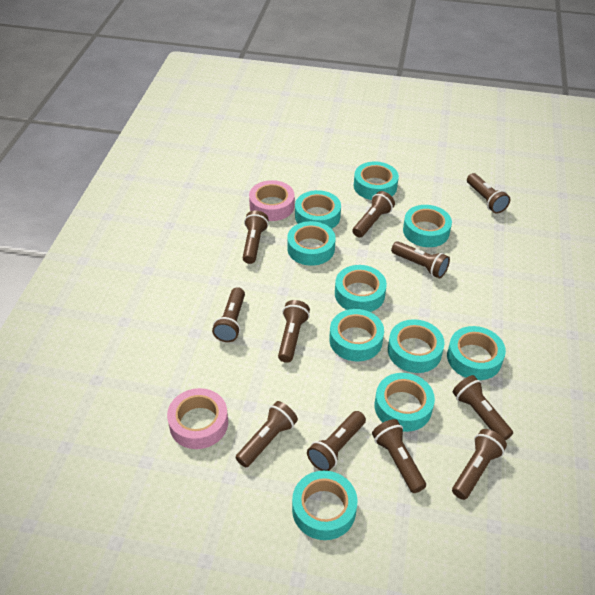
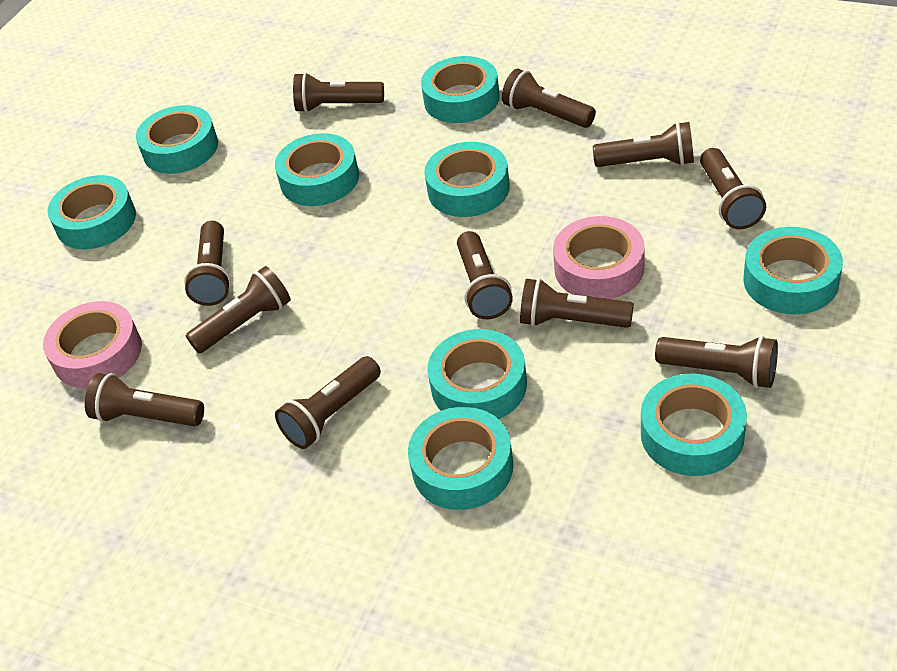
turquoise tape: 10 -> 9

